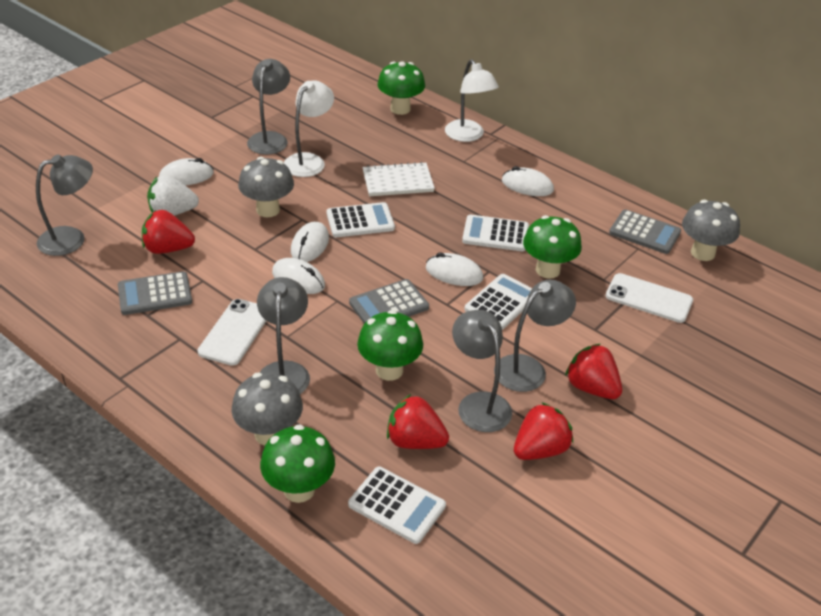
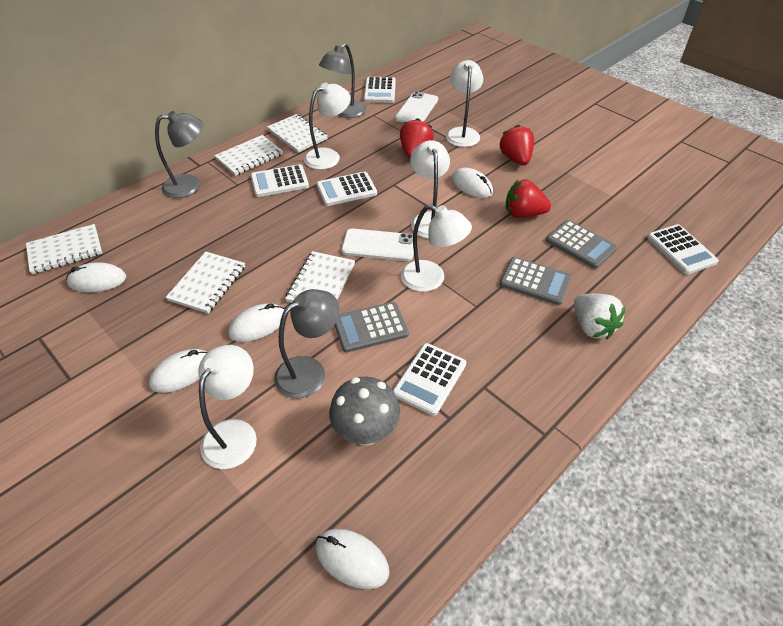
green mushroom: 4 -> 0
grey lamp: 5 -> 3
grey mushroom: 3 -> 1
red strawberry: 4 -> 3
white calculator: 4 -> 5
white lamp: 2 -> 5
white notebook: 1 -> 5

